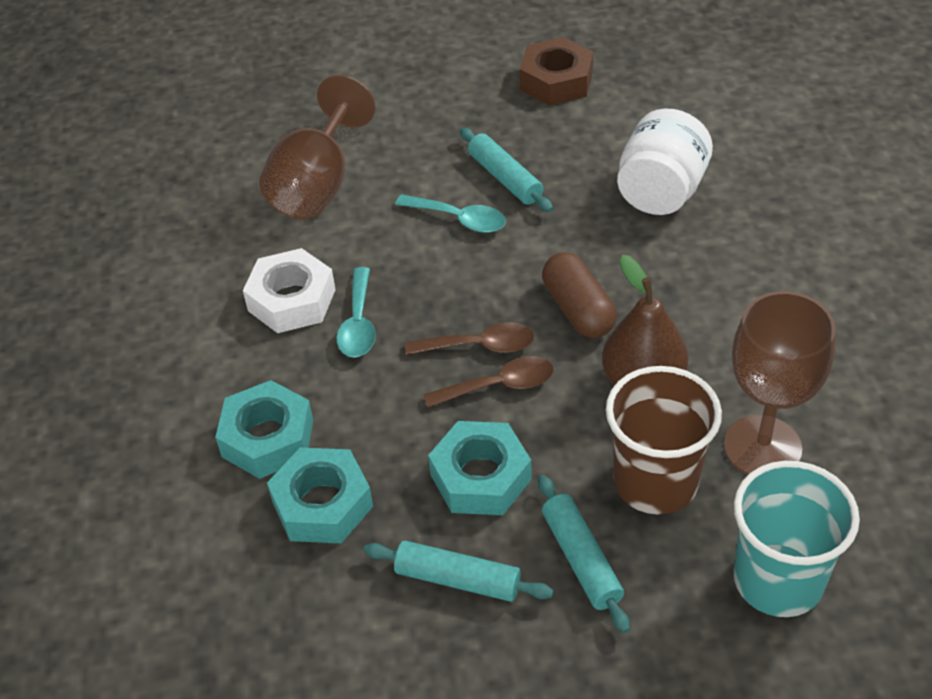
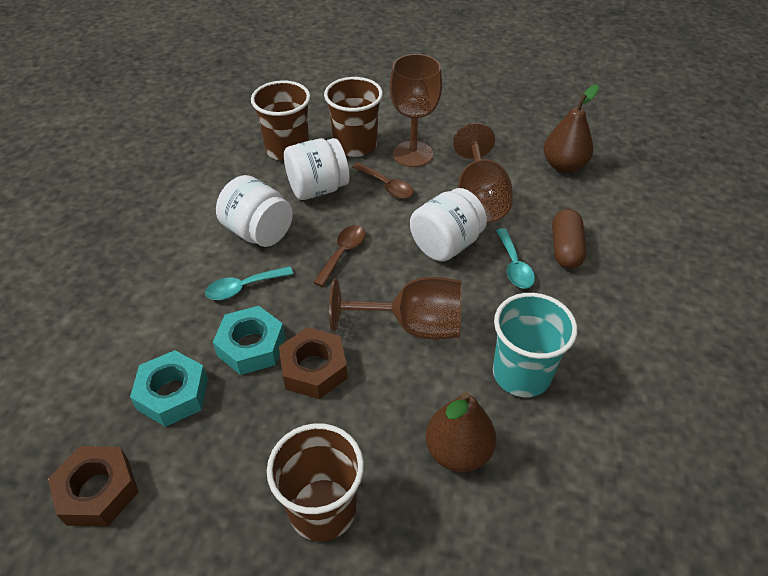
brown cup: 1 -> 3
brown goblet: 2 -> 3
brown nut: 1 -> 2
brown pear: 1 -> 2
turquoise nut: 3 -> 2
turquoise rolling pin: 3 -> 0
white jar: 1 -> 3
white nut: 1 -> 0

